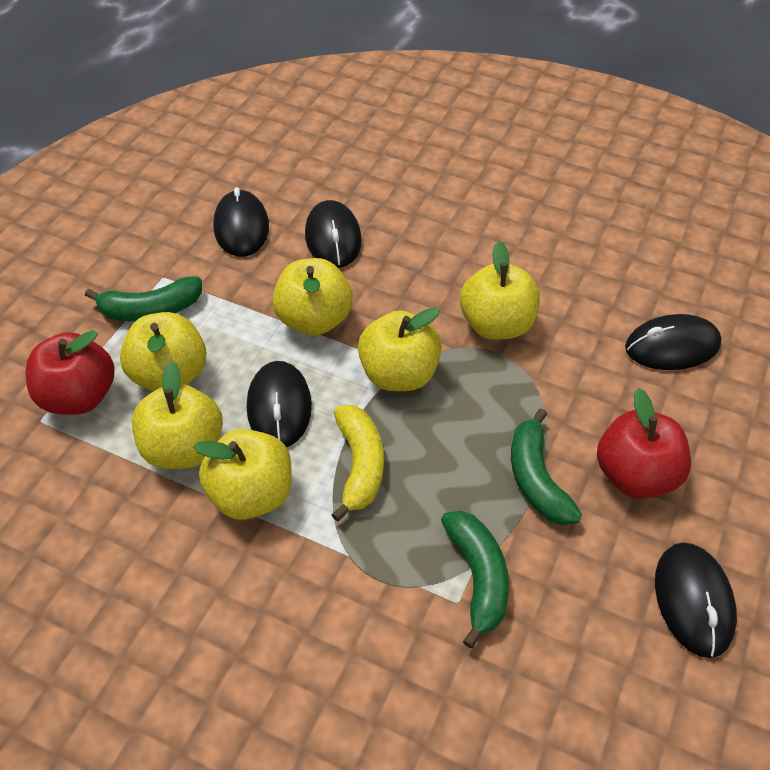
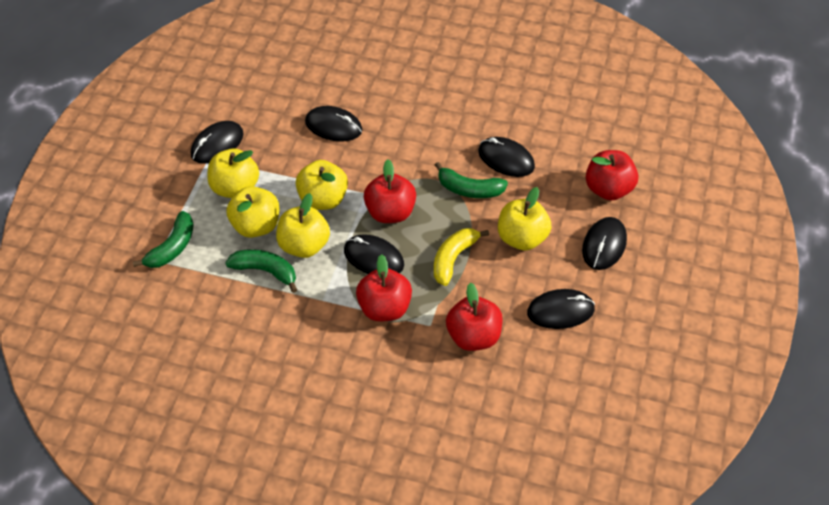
black mouse: 5 -> 6
red apple: 2 -> 4
yellow apple: 6 -> 5

